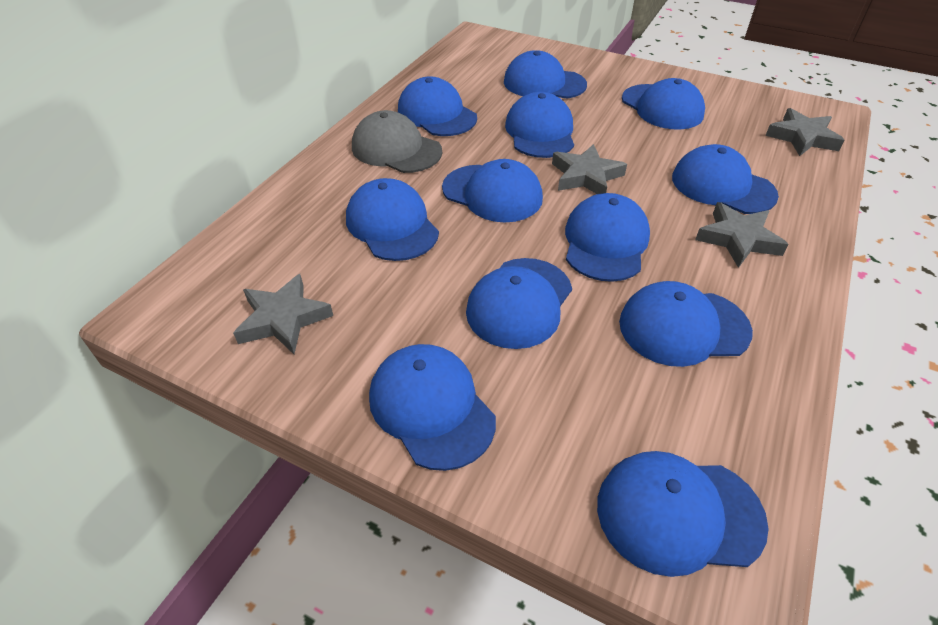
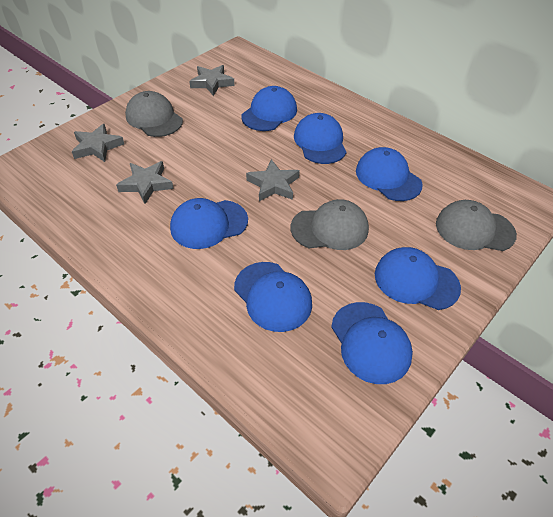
blue cap: 12 -> 7
grey cap: 1 -> 3

